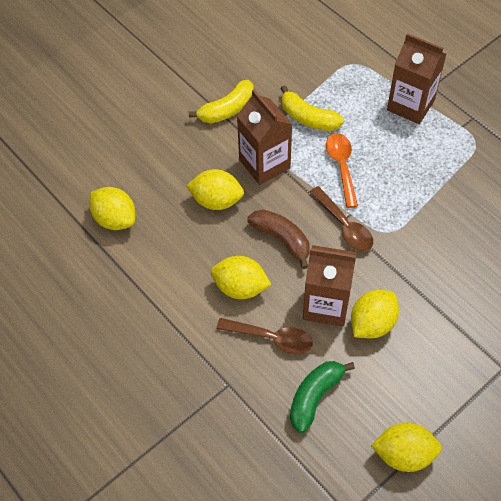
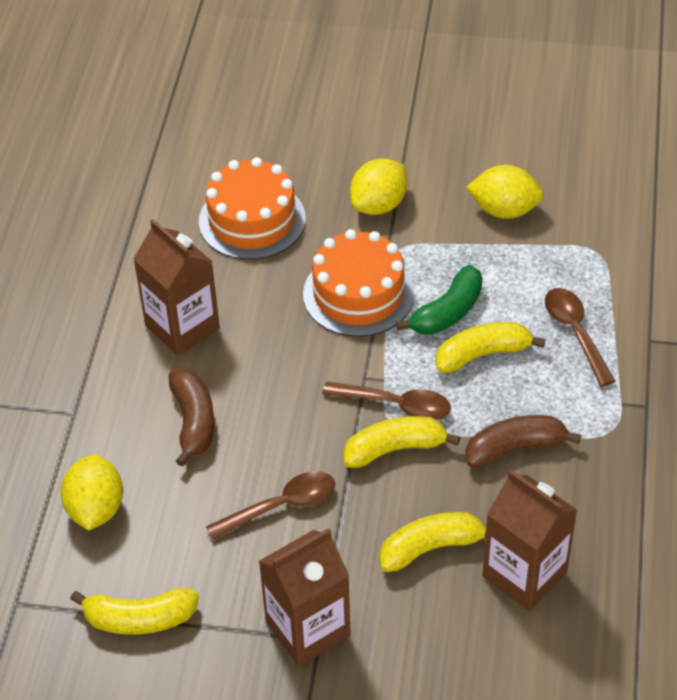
brown banana: 1 -> 2
brown spoon: 2 -> 3
orange cake: 0 -> 2
orange spoon: 1 -> 0
yellow banana: 2 -> 4
yellow lemon: 5 -> 3

